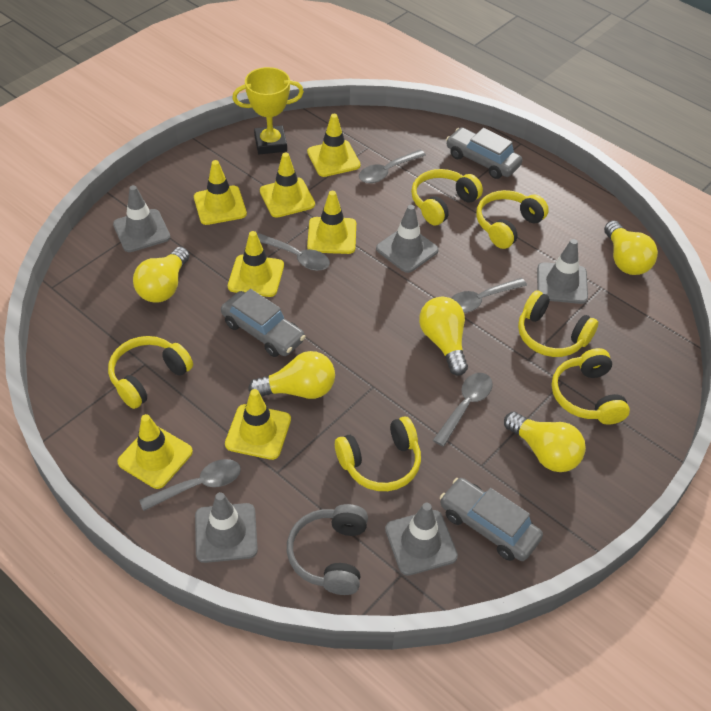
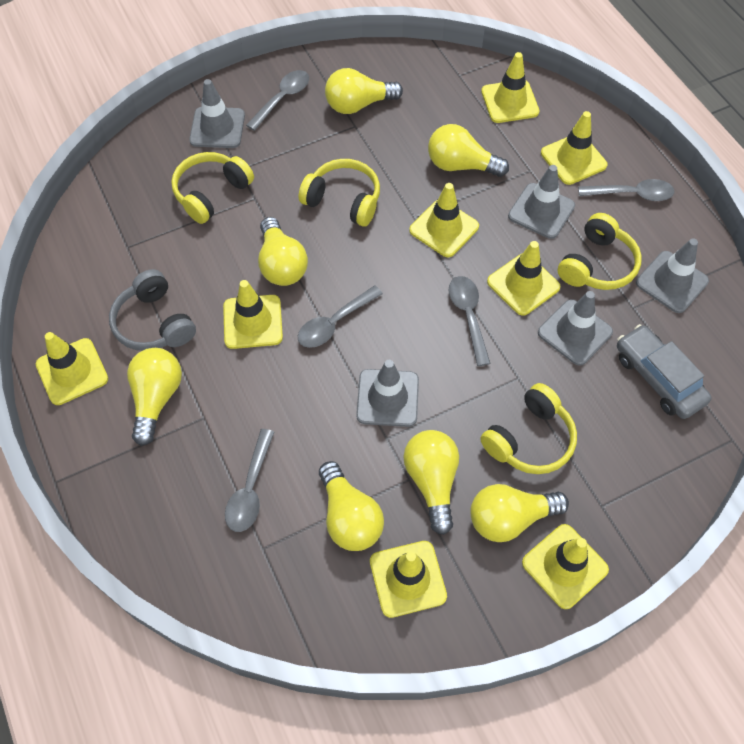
grey car: 3 -> 1
yellow headphones: 6 -> 4
yellow light bulb: 5 -> 7
yellow traffic cone: 7 -> 8
yellow trophy: 1 -> 0

